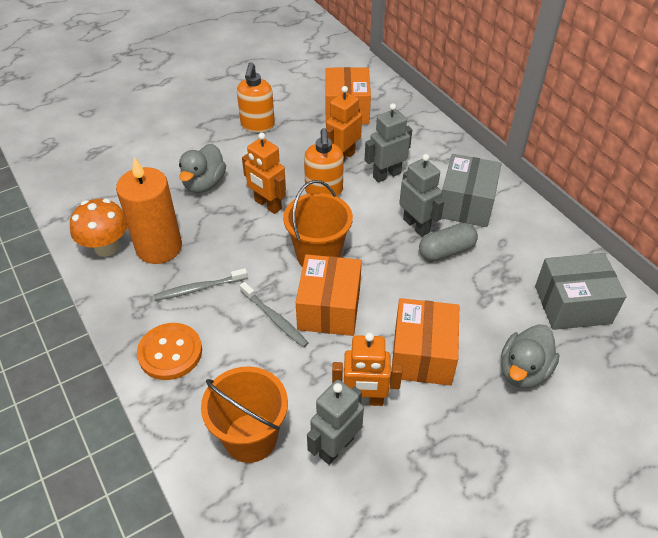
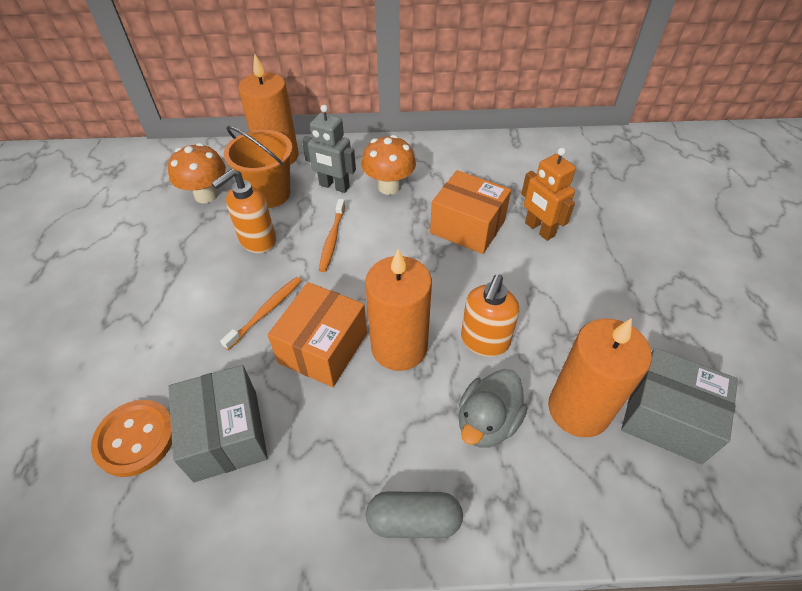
grey duck: 2 -> 1
grey robot: 3 -> 1
grey toothbrush: 2 -> 0
orange box: 3 -> 2
orange bucket: 2 -> 1
orange candle: 1 -> 3
orange mushroom: 1 -> 2
orange robot: 3 -> 1
orange toothbrush: 0 -> 2

